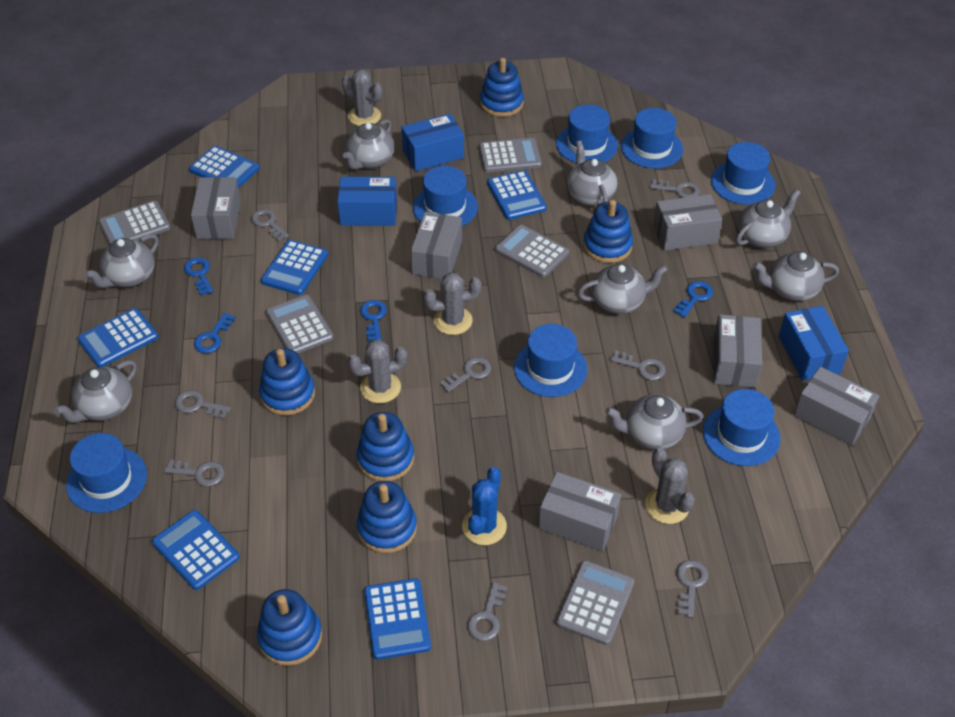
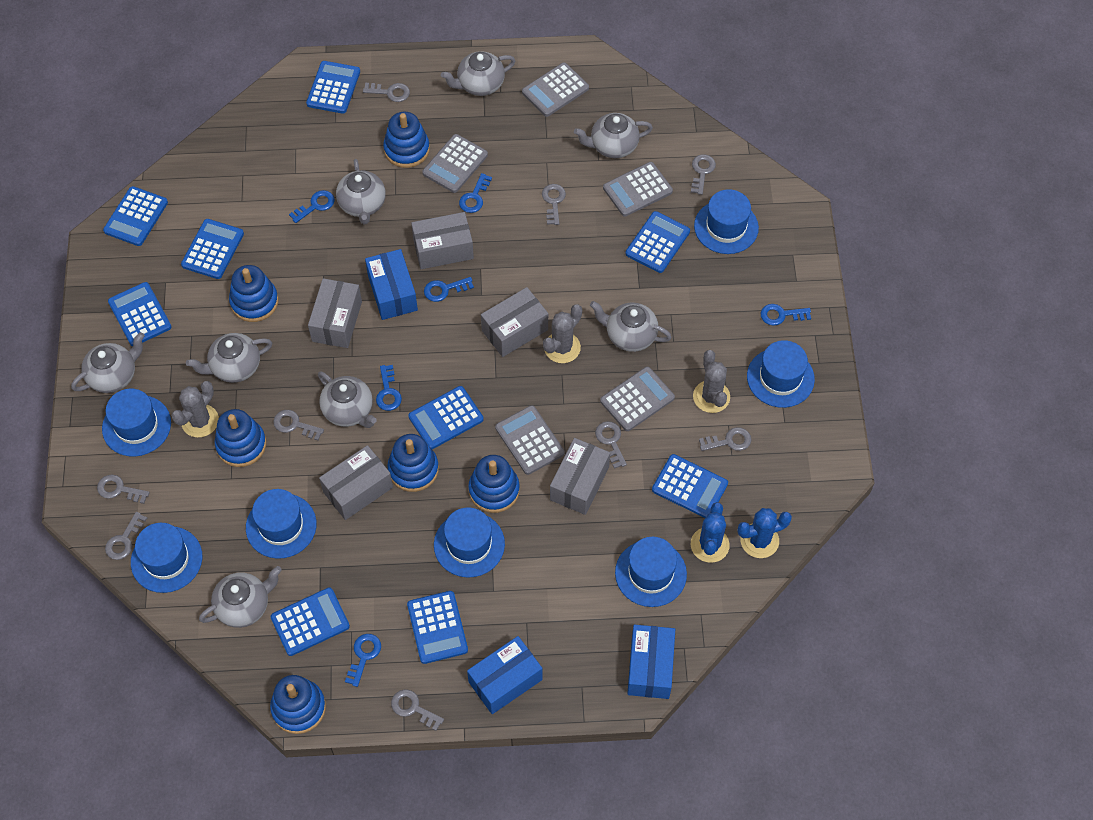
blue cactus: 1 -> 2
blue calculator: 6 -> 9
blue key: 4 -> 6
grey box: 6 -> 5
grey cactus: 4 -> 3
grey key: 8 -> 9

